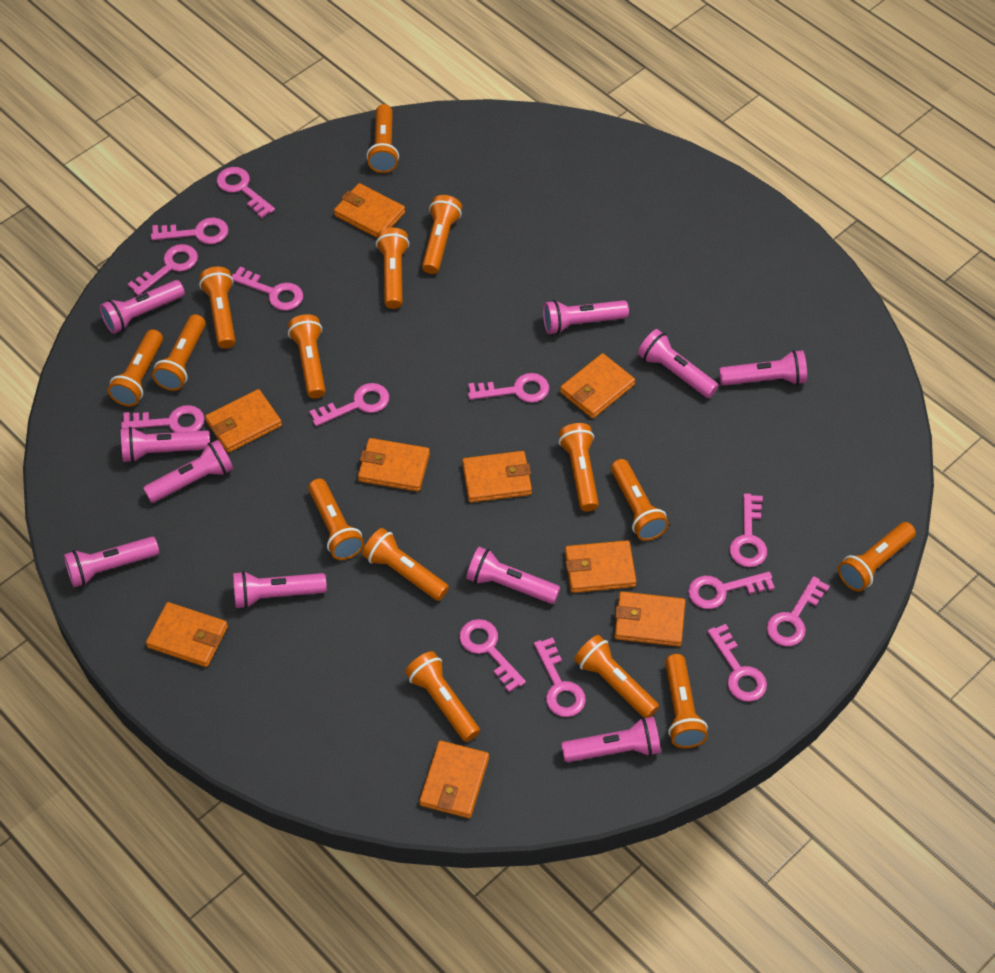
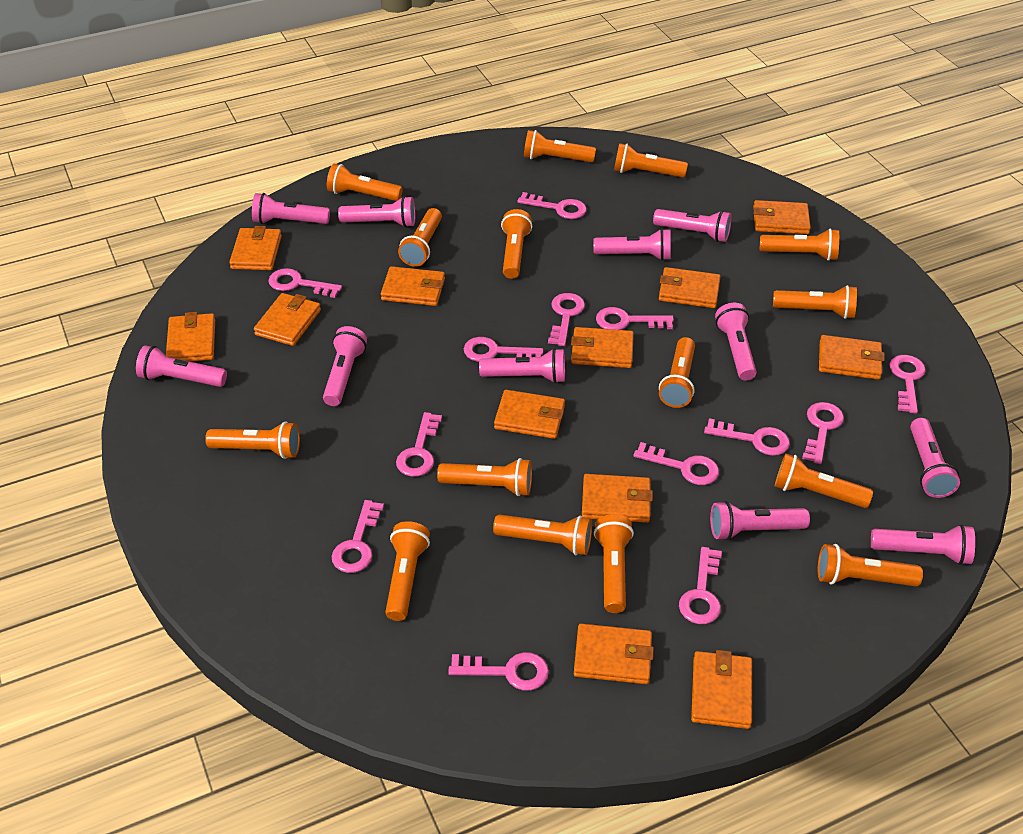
orange wallet: 9 -> 12
pink flashlight: 10 -> 11

